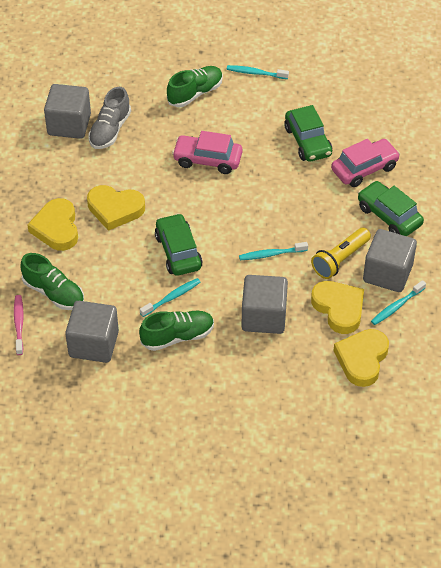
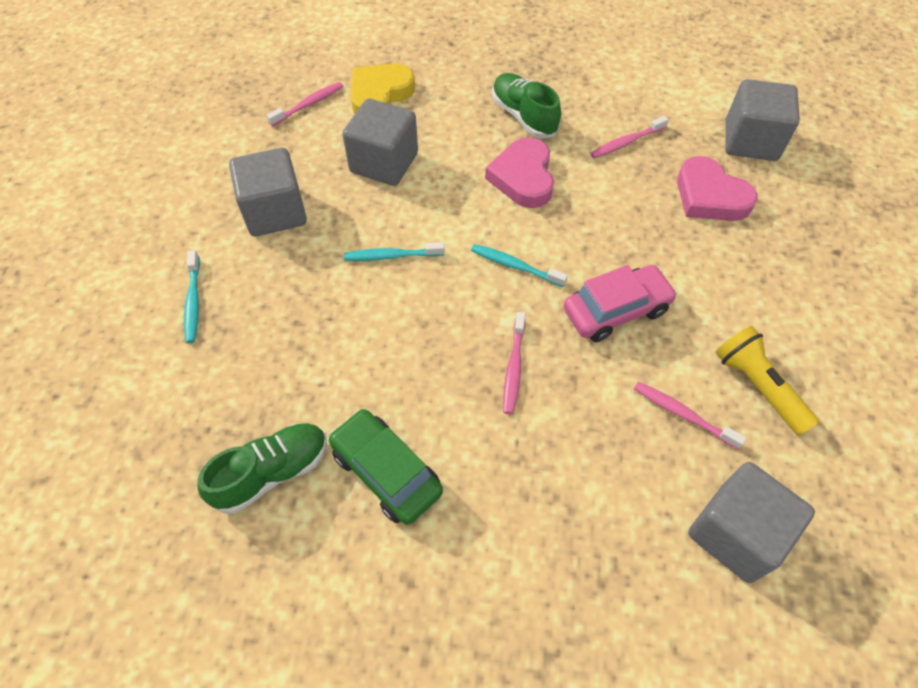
green car: 3 -> 1
green shoe: 3 -> 2
grey shoe: 1 -> 0
pink car: 2 -> 1
pink heart: 0 -> 2
pink toothbrush: 1 -> 4
turquoise toothbrush: 4 -> 3
yellow heart: 4 -> 1

